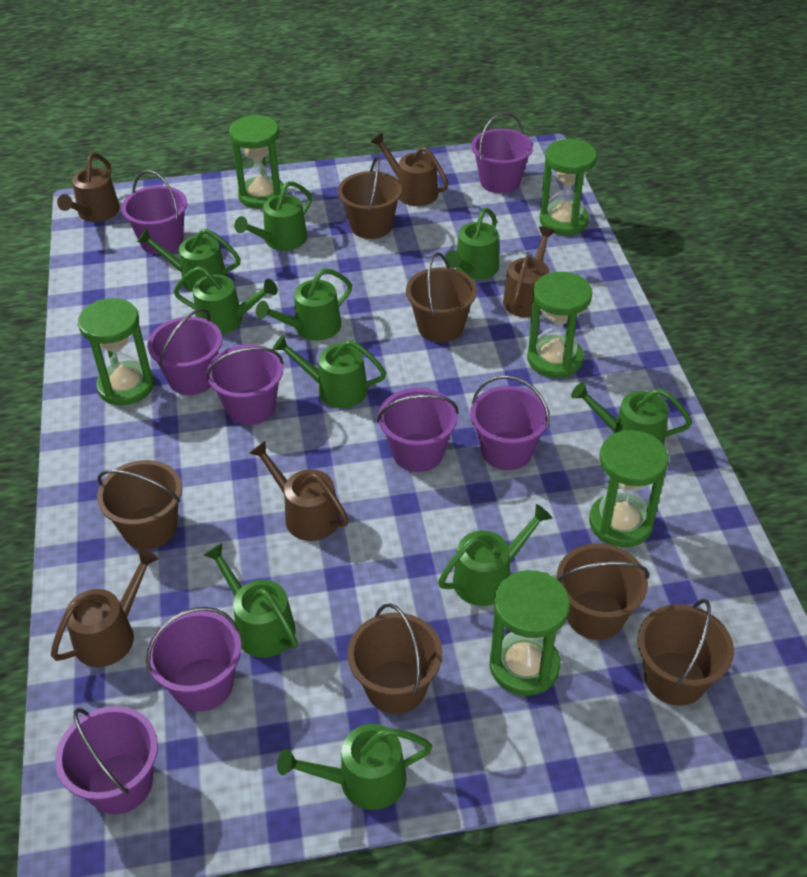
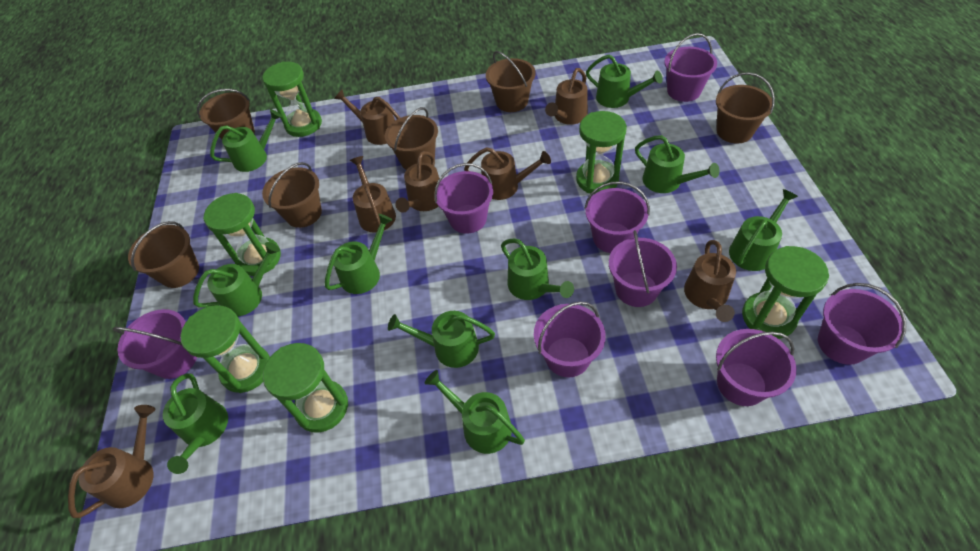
brown watering can: 5 -> 7

